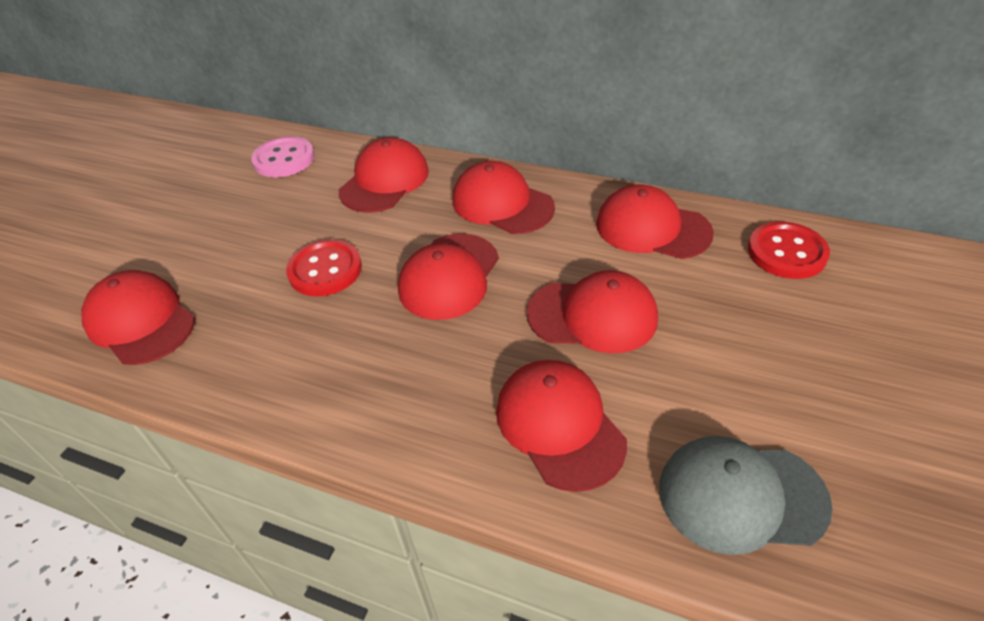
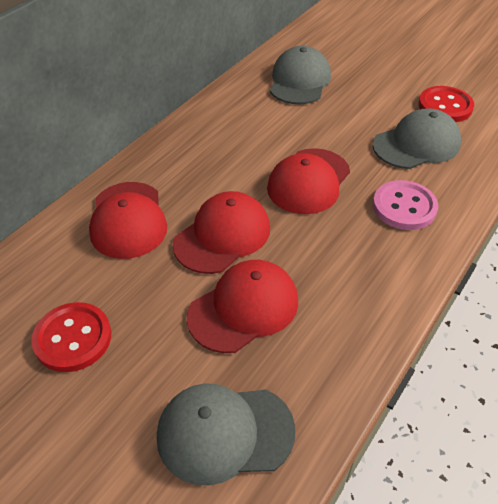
grey cap: 1 -> 3
red cap: 7 -> 4

